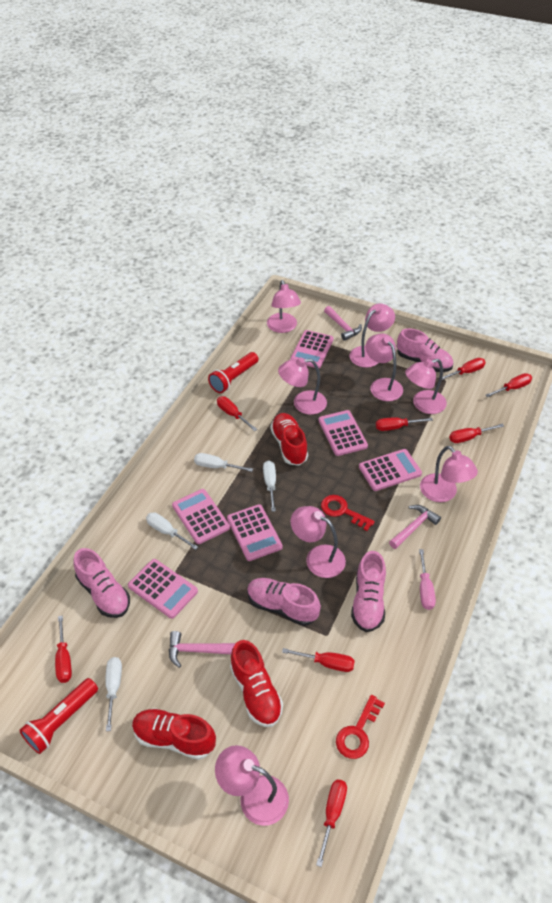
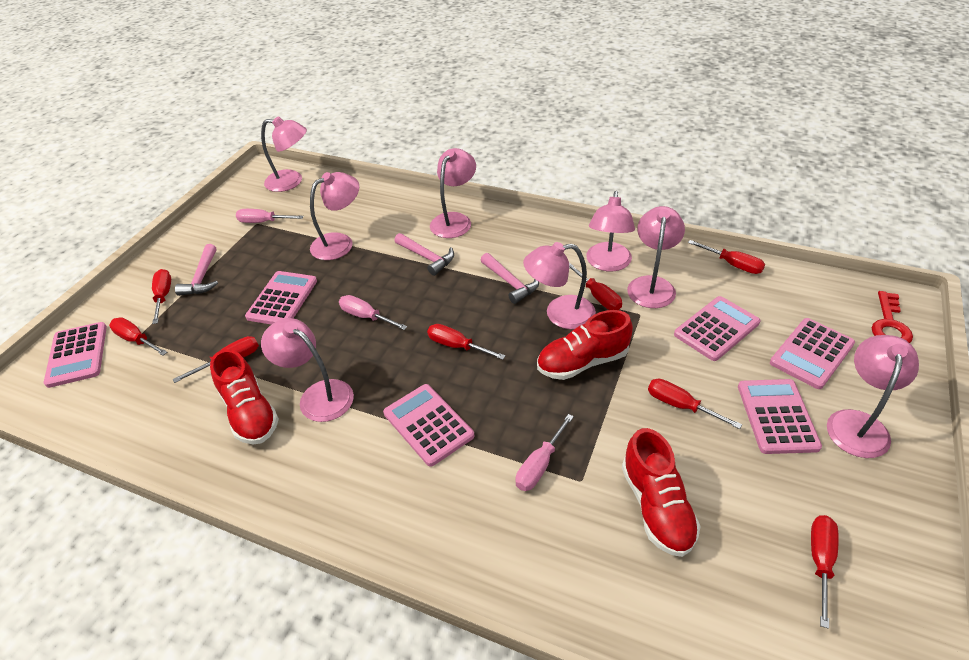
pink screwdriver: 1 -> 3
pink shoe: 4 -> 0
red flashlight: 2 -> 0
red key: 2 -> 1
white screwdriver: 4 -> 0

